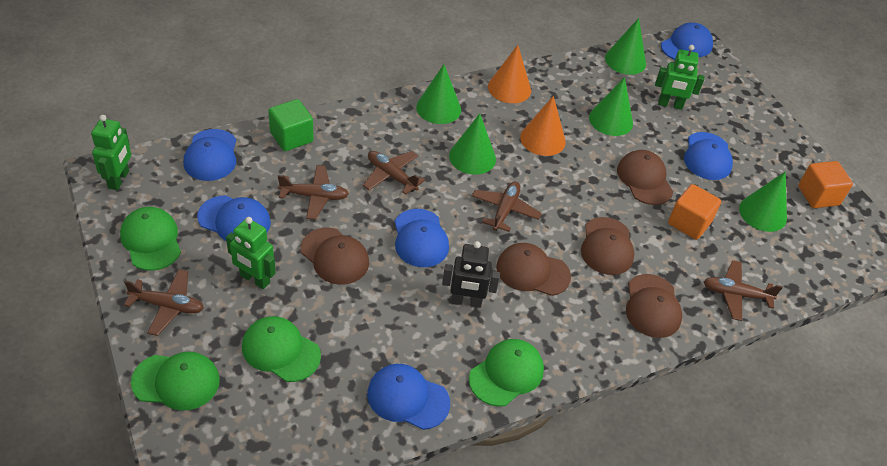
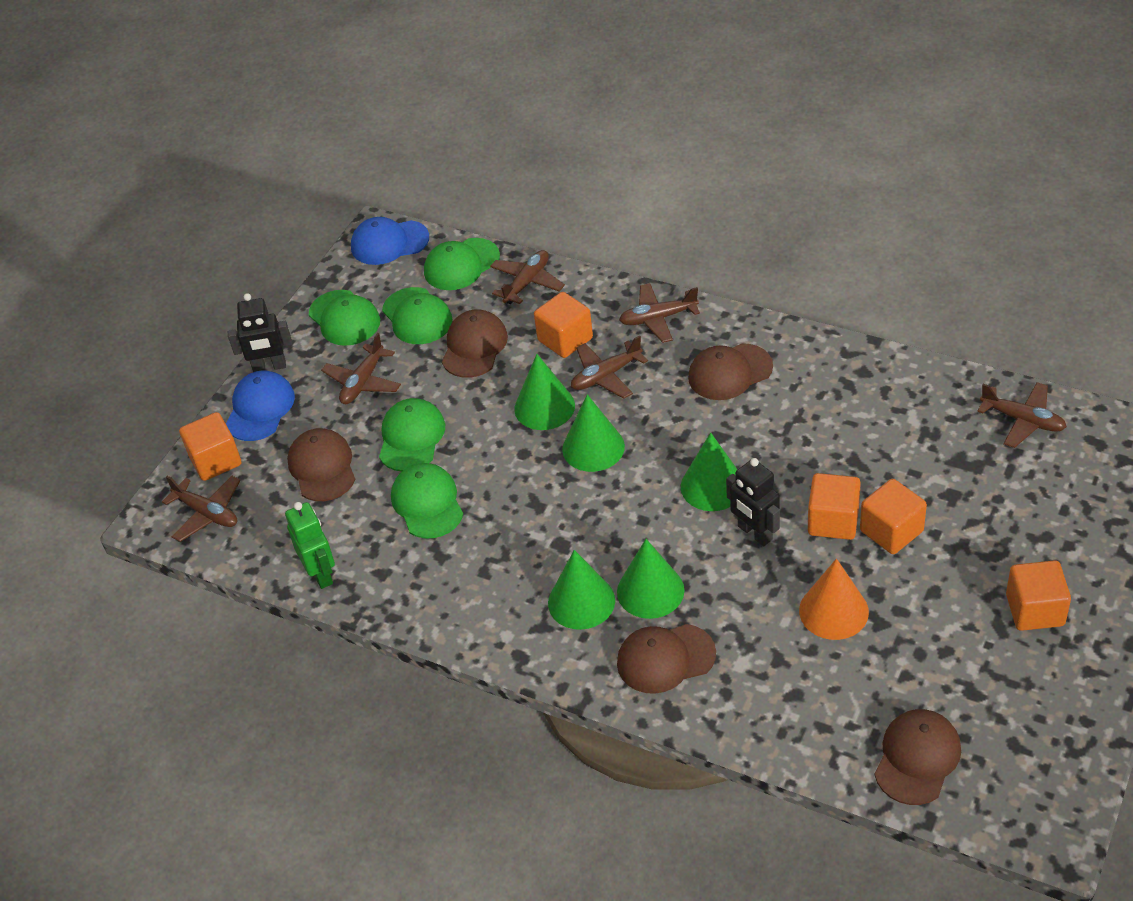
black robot: 1 -> 2
blue cap: 6 -> 2
brown plane: 5 -> 6
green cap: 4 -> 5
green cube: 1 -> 0
green robot: 3 -> 1
orange cone: 2 -> 1
orange cube: 2 -> 5

